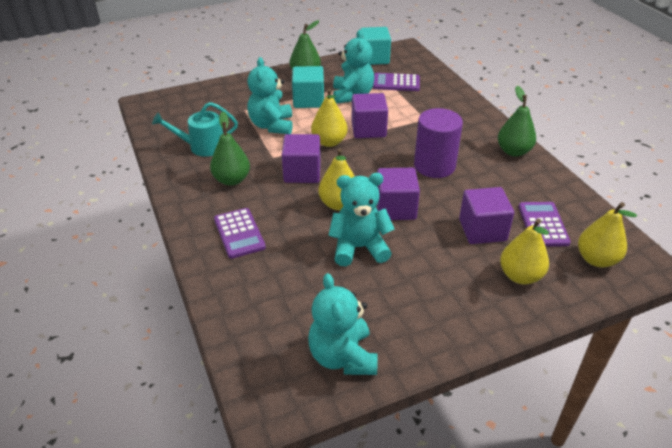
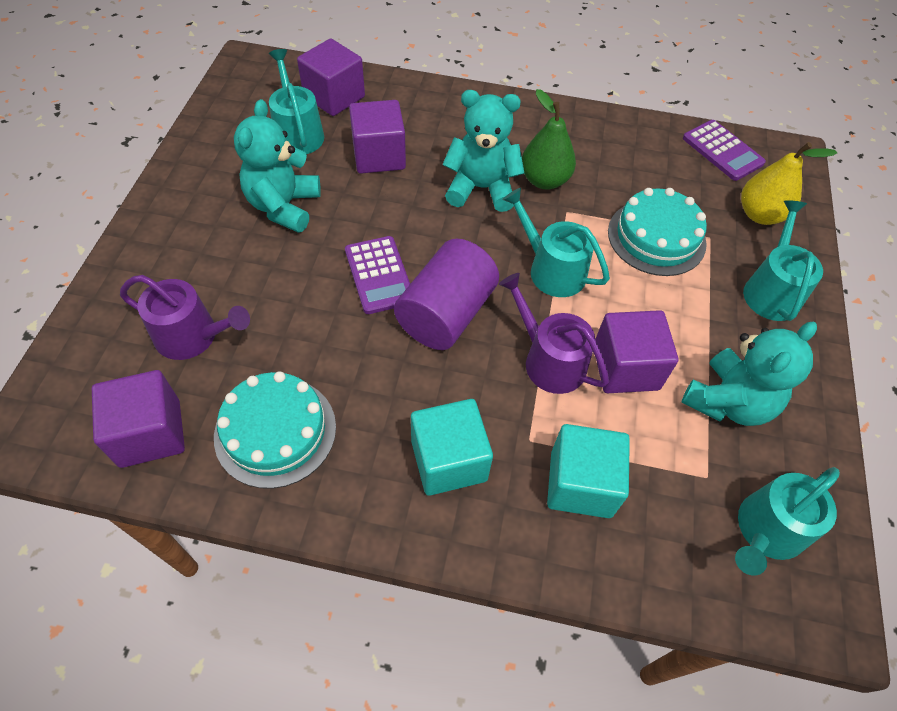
green pear: 3 -> 1
purple calculator: 3 -> 2
purple watering can: 0 -> 2
turquoise cake: 0 -> 2
turquoise teddy bear: 4 -> 3
turquoise watering can: 1 -> 4
yellow pear: 4 -> 1

